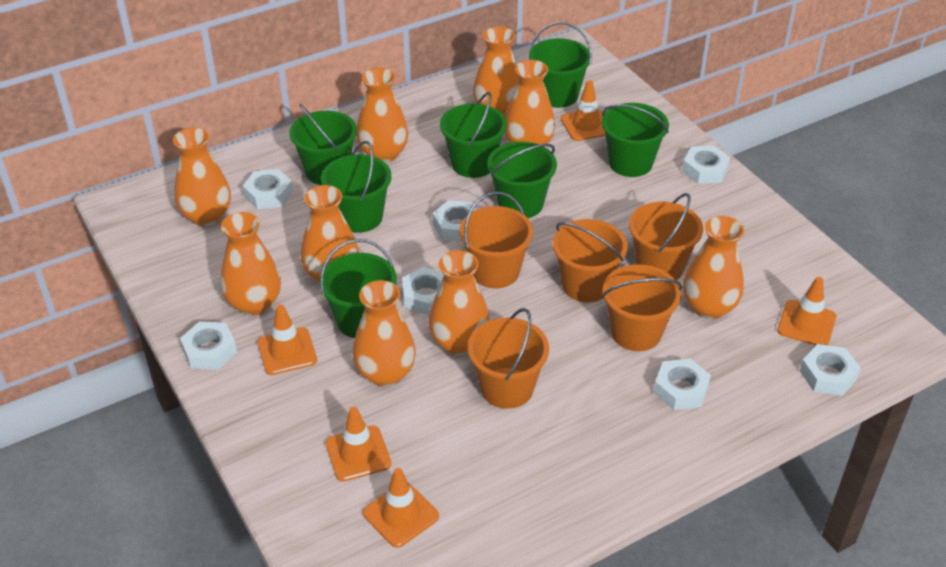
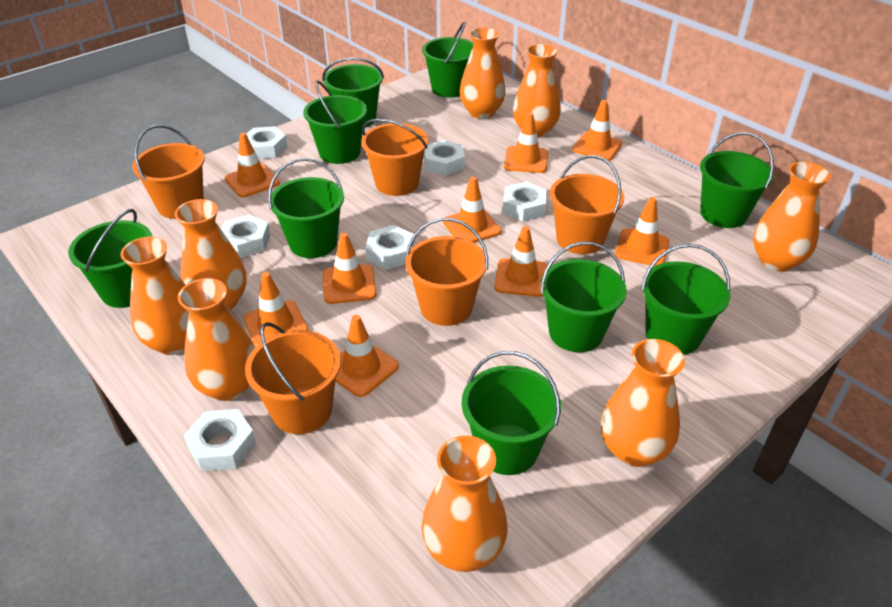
green bucket: 7 -> 9
orange traffic cone: 5 -> 9
orange vase: 9 -> 8
white nut: 7 -> 6

